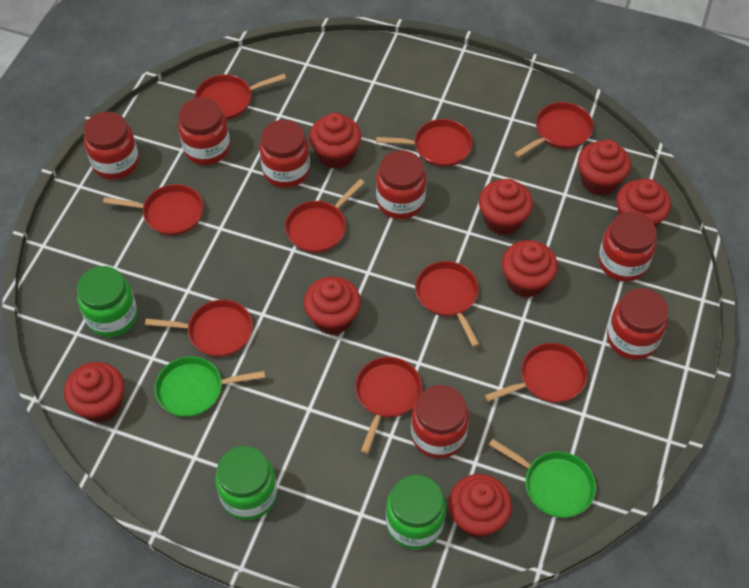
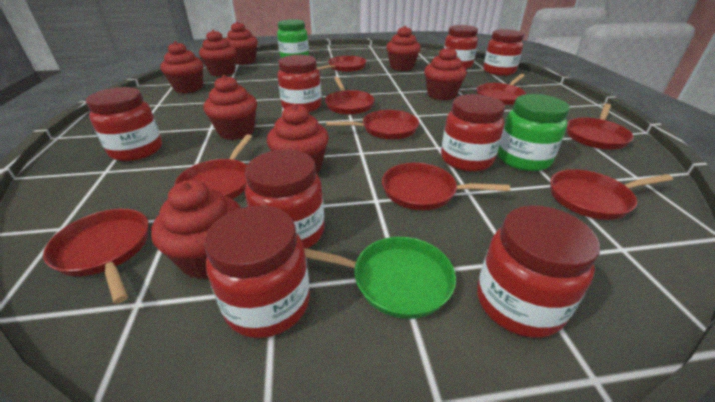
green jar: 3 -> 2
green pan: 2 -> 1
red jar: 7 -> 8

